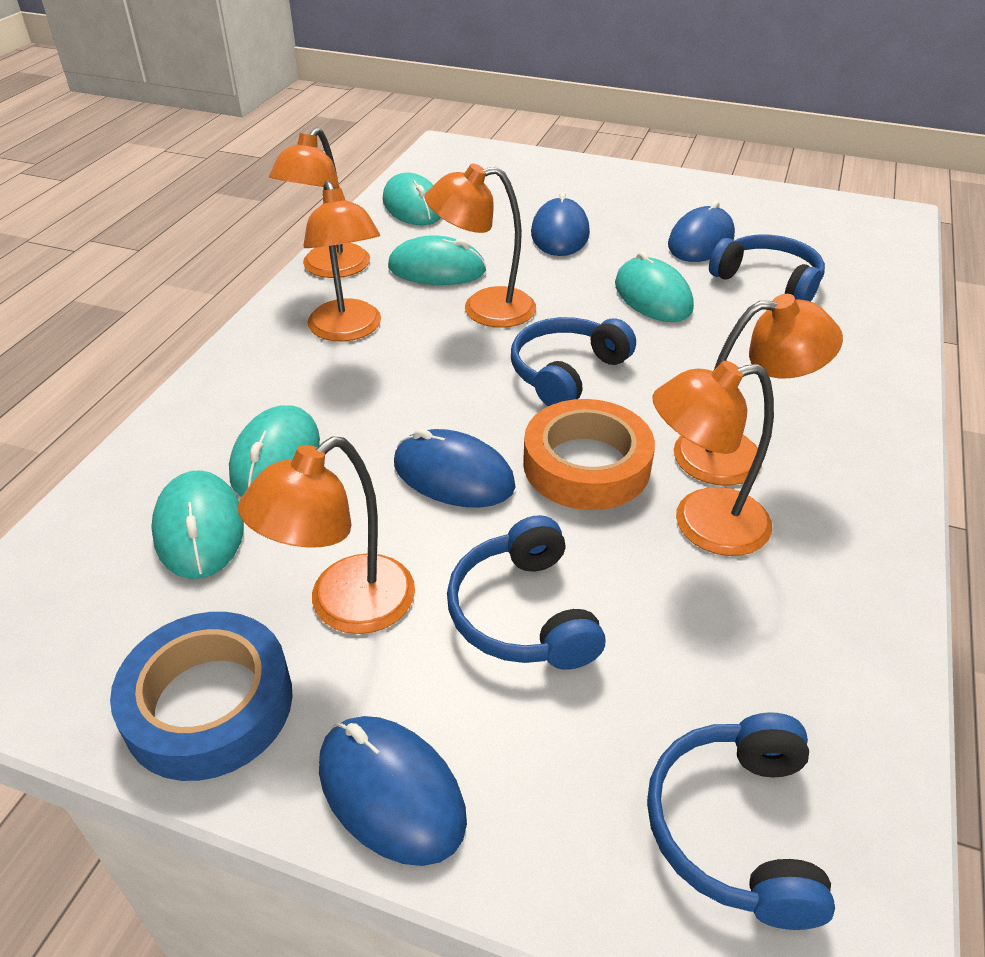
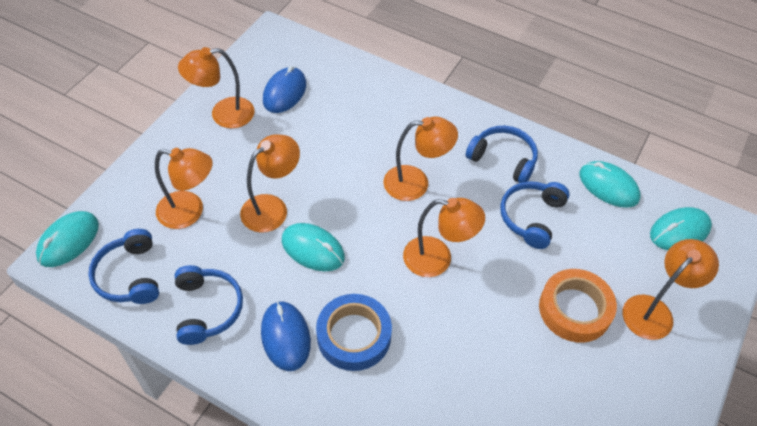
blue mouse: 4 -> 2
turquoise mouse: 5 -> 4

